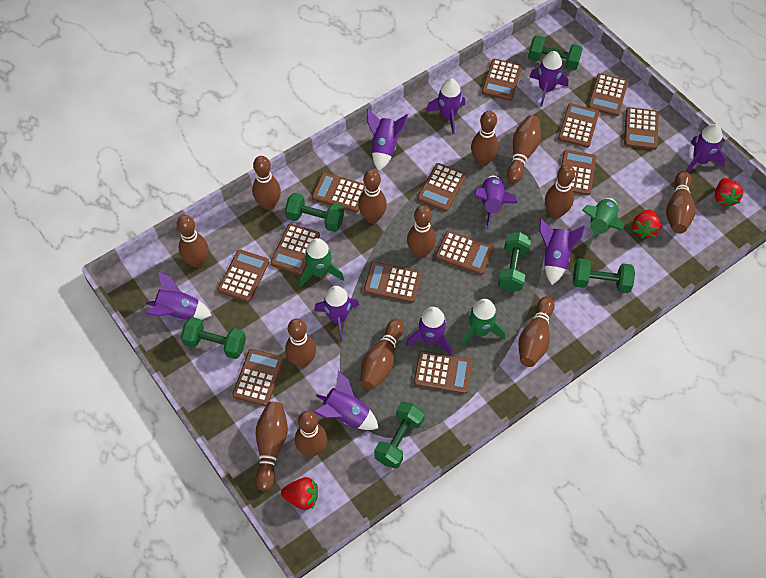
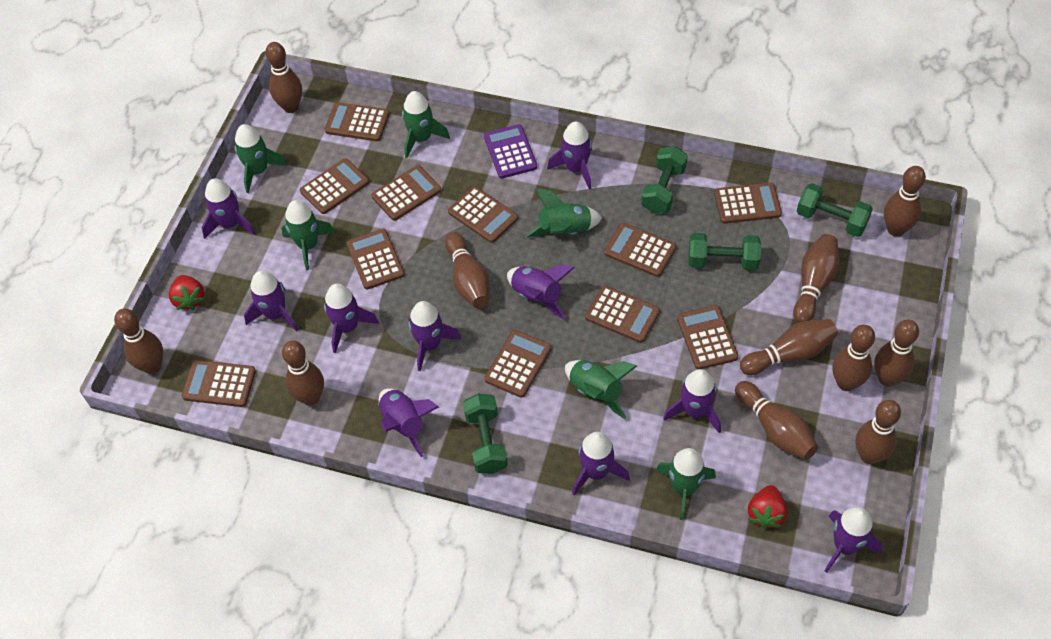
brown bowling pin: 13 -> 11
brown calculator: 13 -> 11
green dumbbell: 6 -> 4
green rocket: 3 -> 6
purple calculator: 0 -> 1
red strawberry: 3 -> 2

